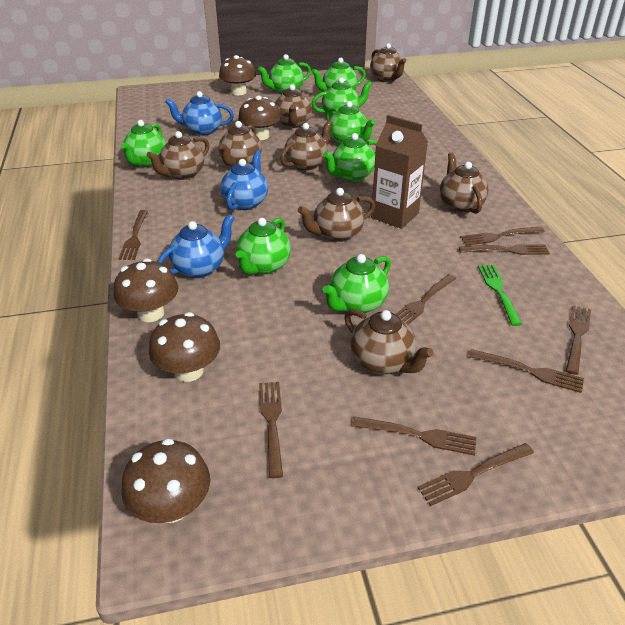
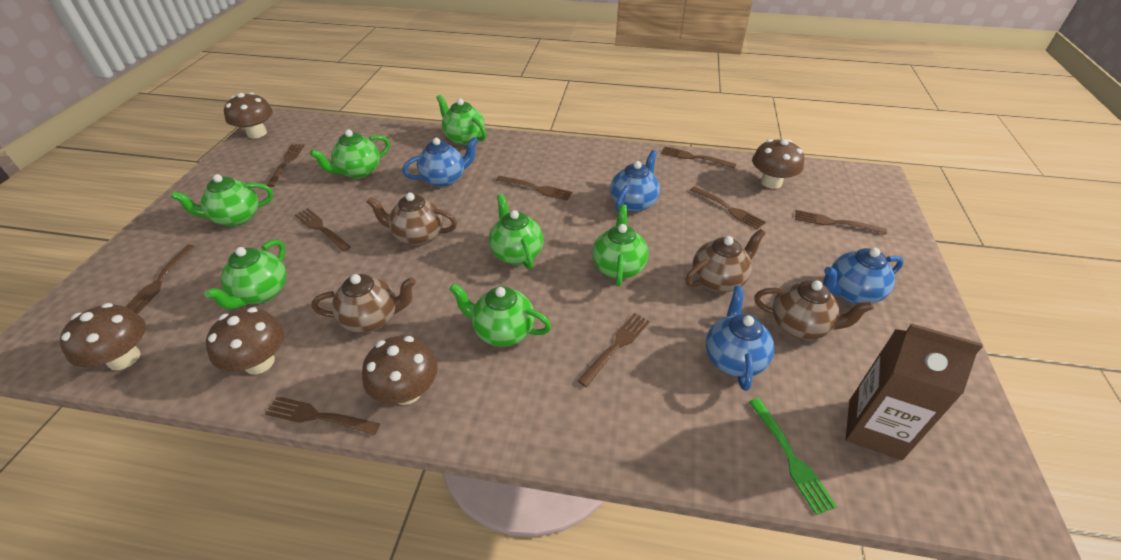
blue teapot: 3 -> 4
brown teapot: 8 -> 4
green teapot: 8 -> 7

